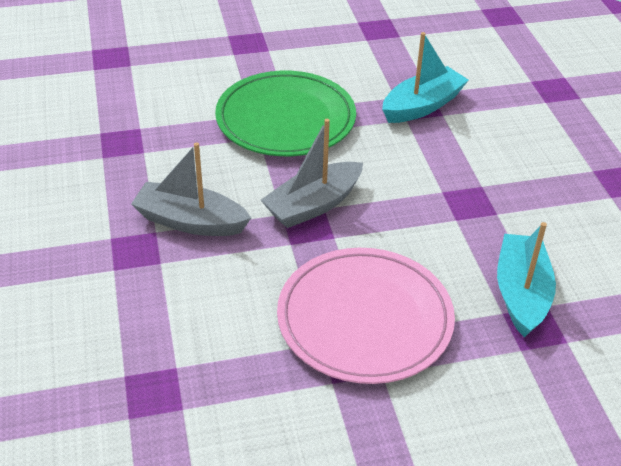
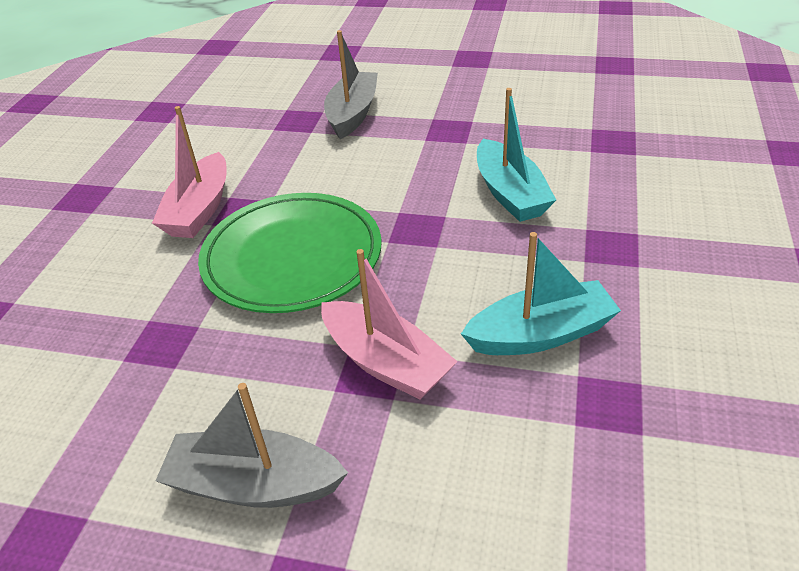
pink boat: 0 -> 2
pink plate: 1 -> 0

